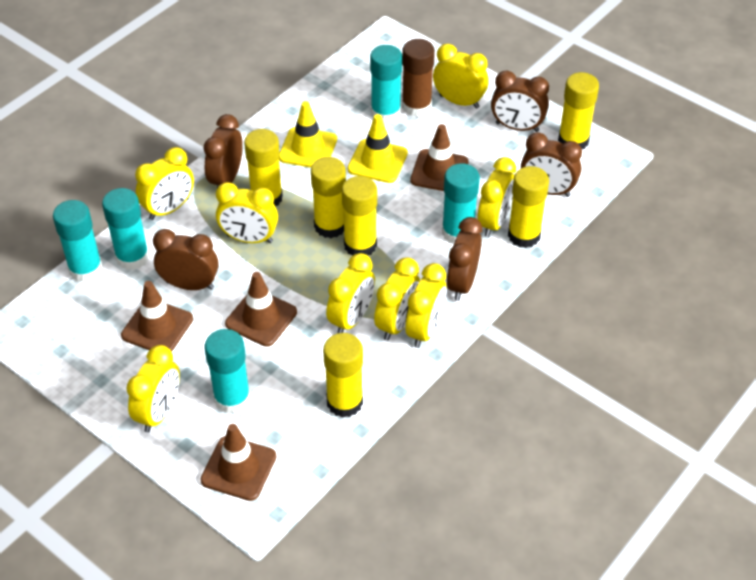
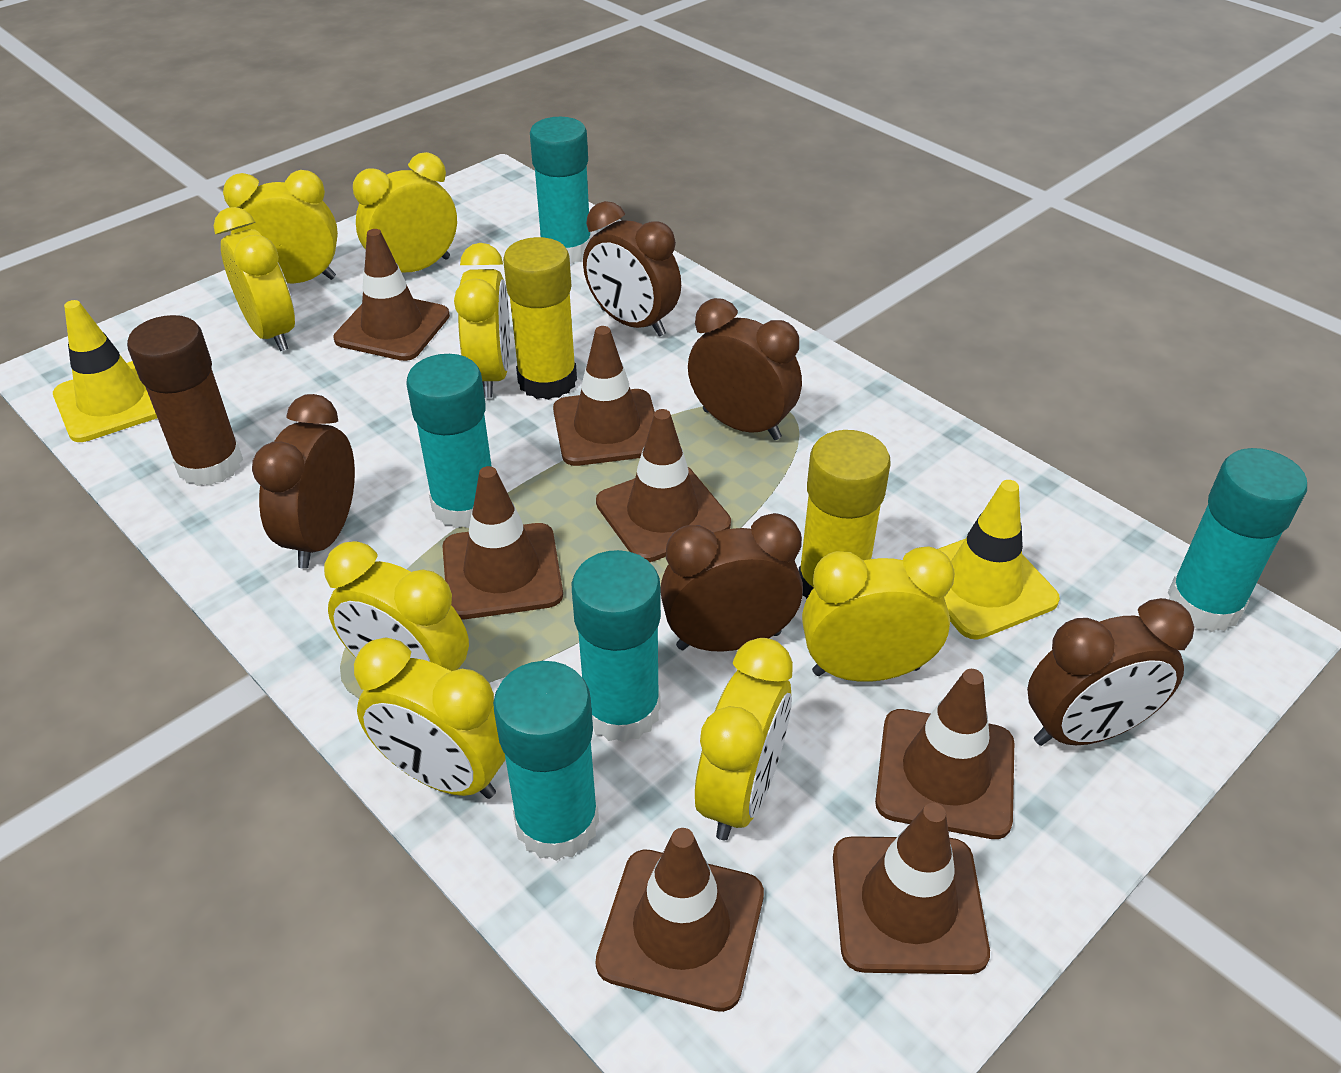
brown traffic cone: 4 -> 7
yellow glue stick: 6 -> 2

